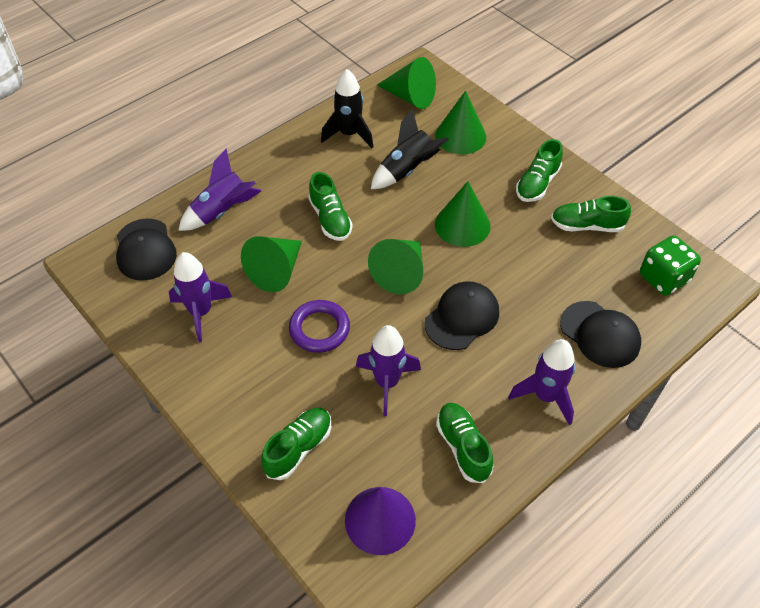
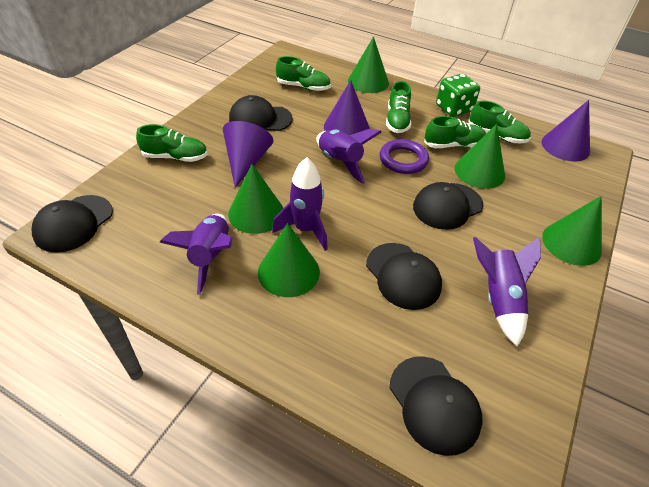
black cap: 3 -> 5
black rocket: 2 -> 0
purple cone: 1 -> 3

